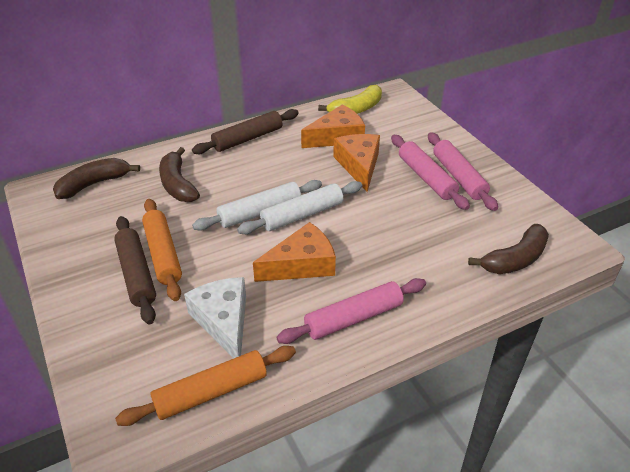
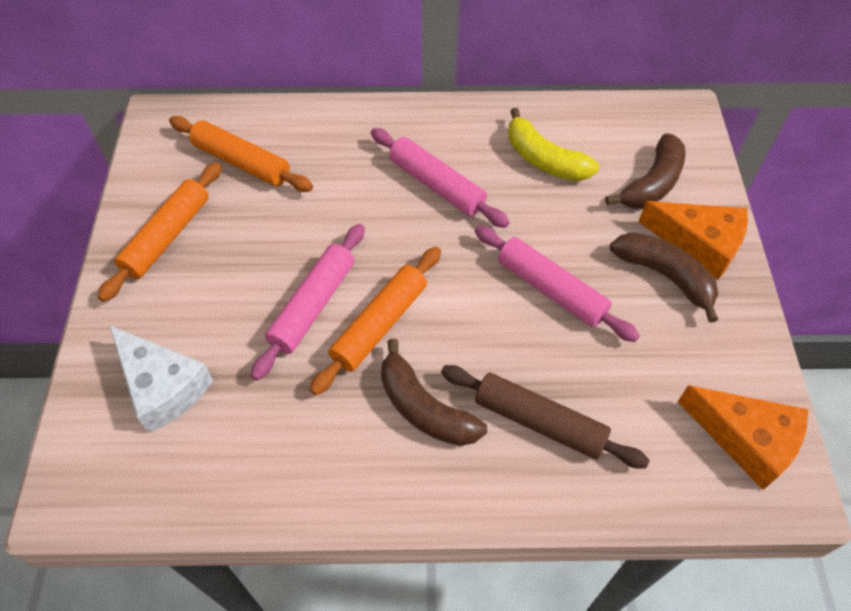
brown rolling pin: 2 -> 1
orange cheese: 3 -> 2
orange rolling pin: 2 -> 3
white rolling pin: 2 -> 0

